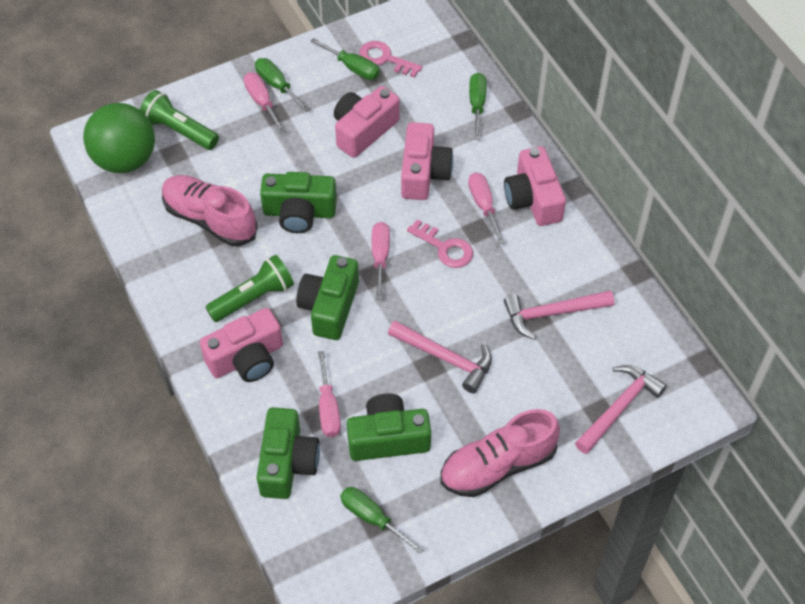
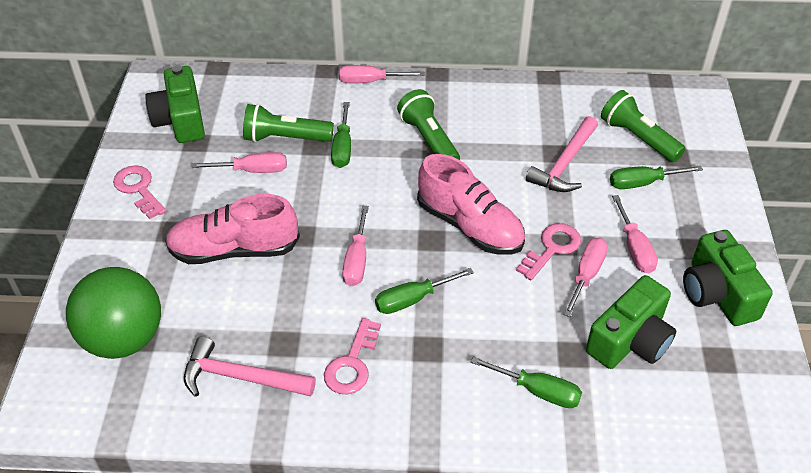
green camera: 4 -> 3
green flashlight: 2 -> 3
pink camera: 4 -> 0
pink hammer: 3 -> 2
pink key: 2 -> 3
pink screwdriver: 4 -> 5

